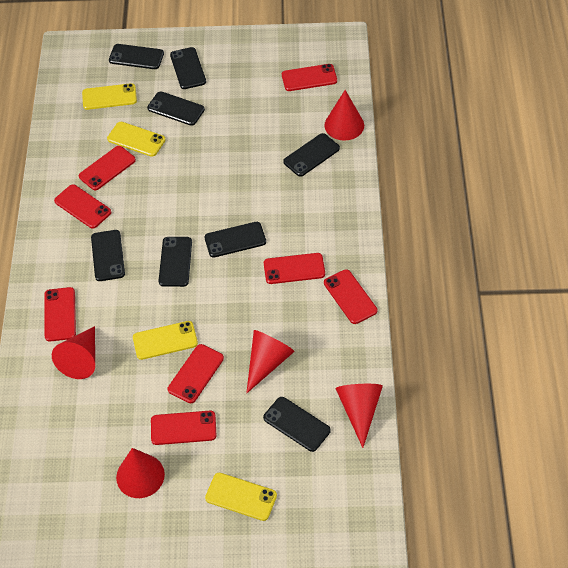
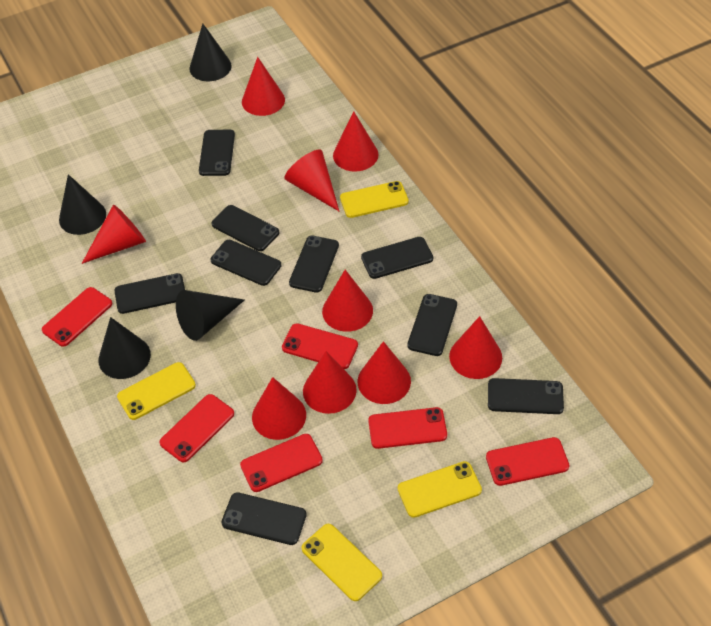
black cone: 0 -> 4
black phone: 8 -> 9
red cone: 5 -> 9
red phone: 8 -> 6

